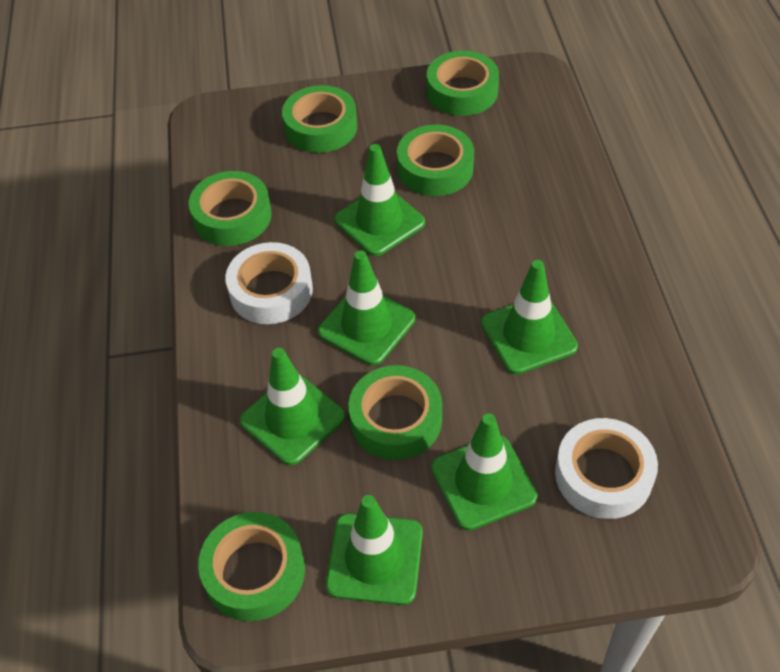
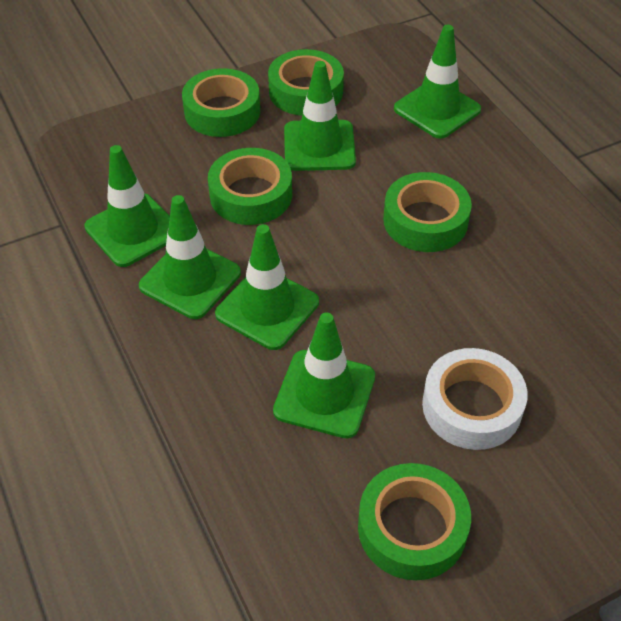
green tape: 6 -> 5
white tape: 2 -> 1

